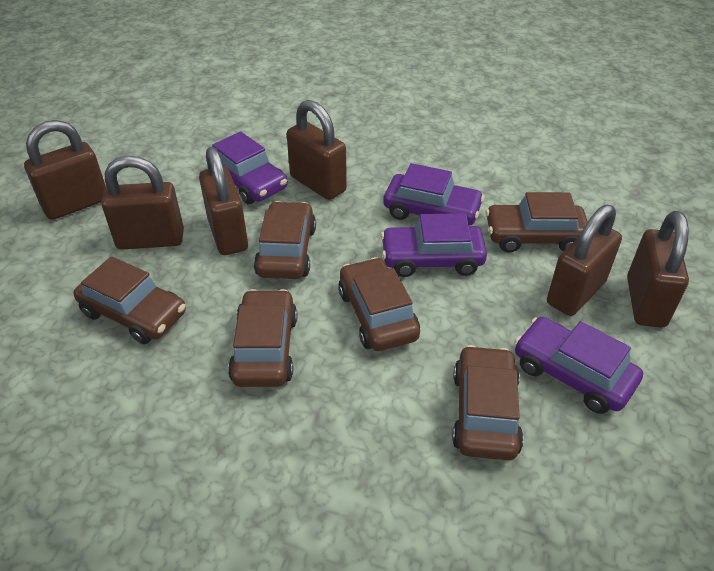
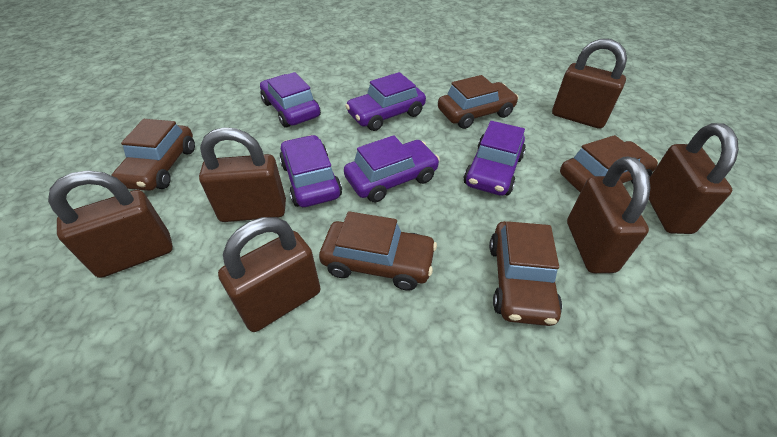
brown car: 6 -> 5
purple car: 4 -> 5

